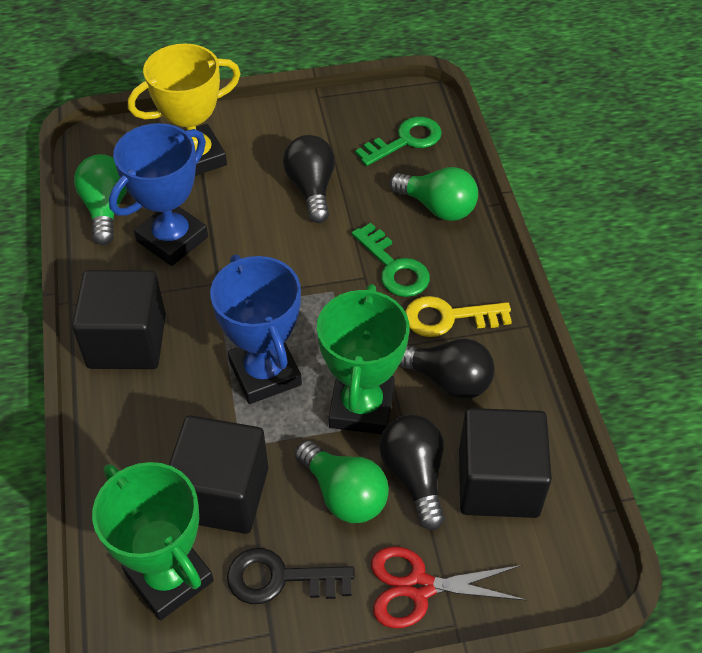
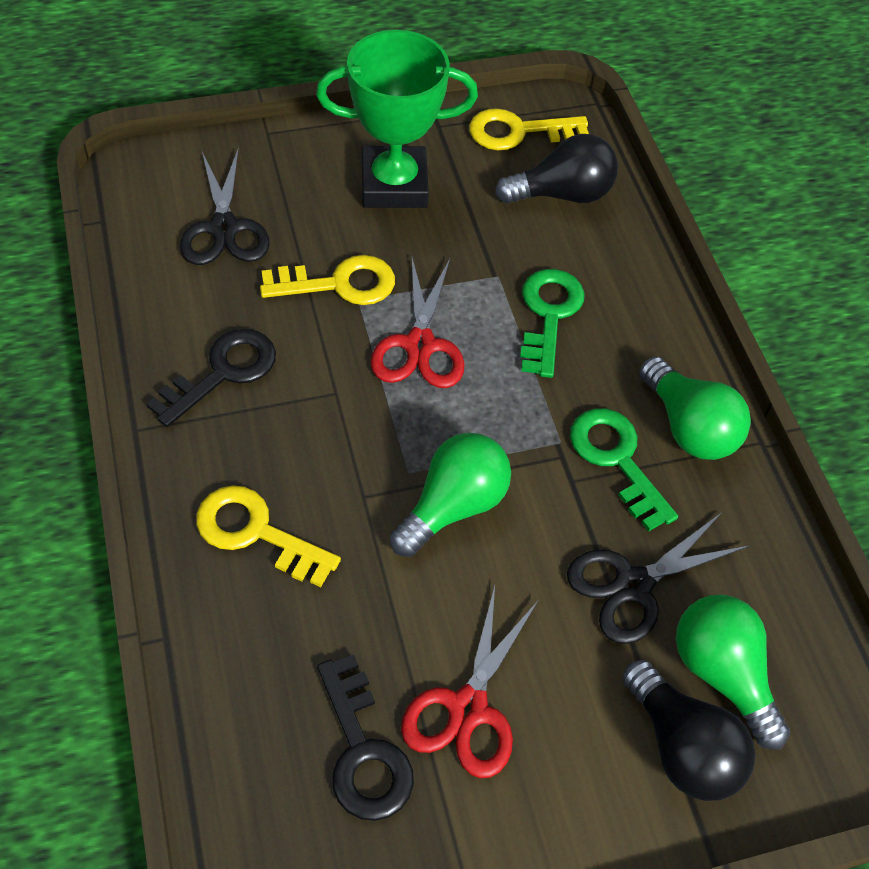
black cube: 3 -> 0
black key: 1 -> 2
black light bulb: 3 -> 2
black scissors: 0 -> 2
blue trophy: 2 -> 0
green trophy: 2 -> 1
red scissors: 1 -> 2
yellow key: 1 -> 3
yellow trophy: 1 -> 0

